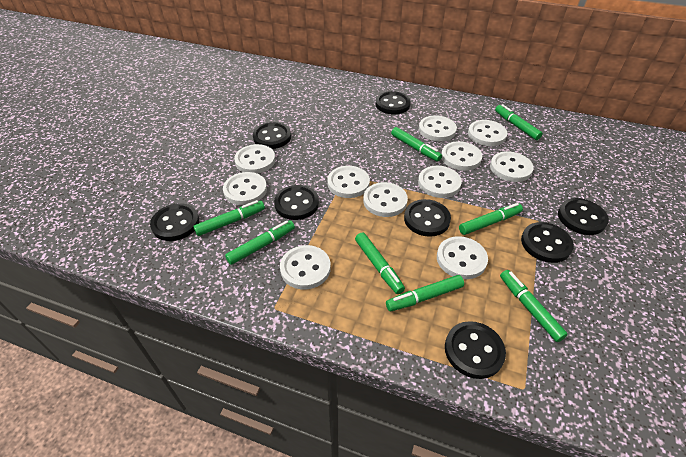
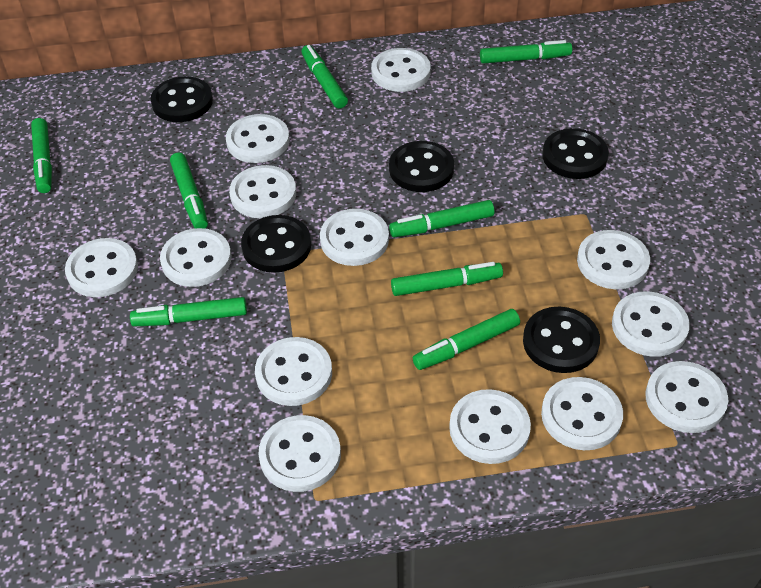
black button: 8 -> 5
white button: 11 -> 13

